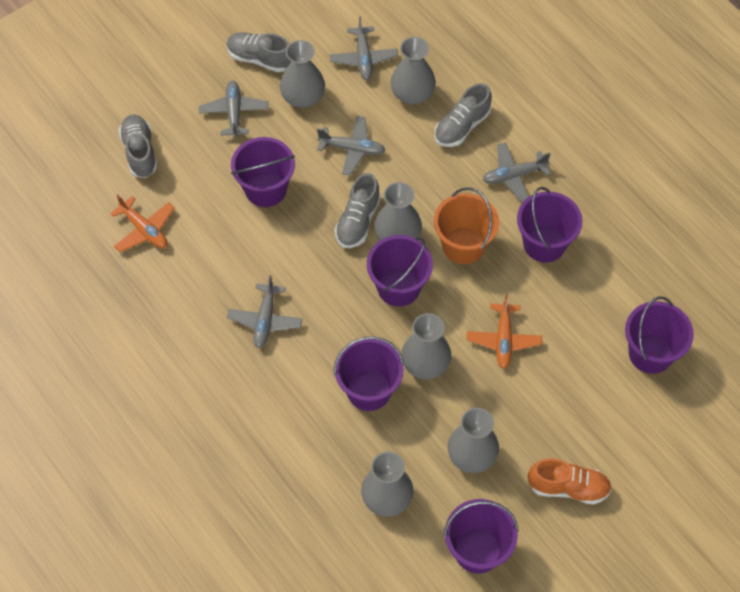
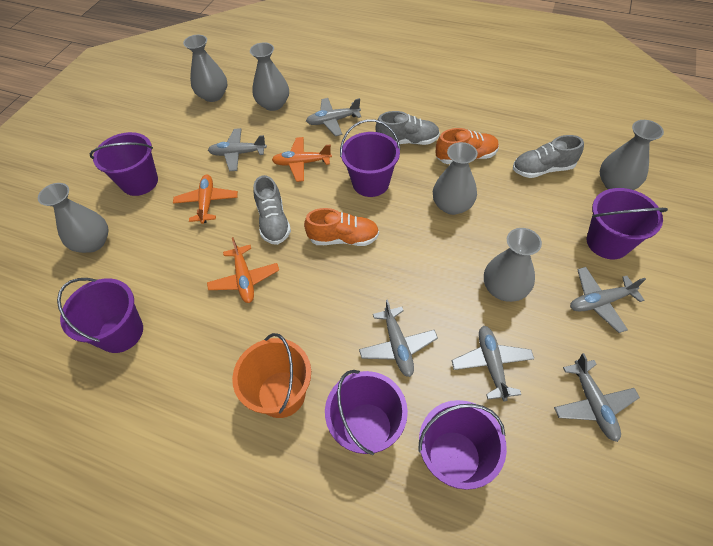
grey plane: 5 -> 6
grey shoe: 4 -> 3
orange plane: 2 -> 3
orange shoe: 1 -> 2

